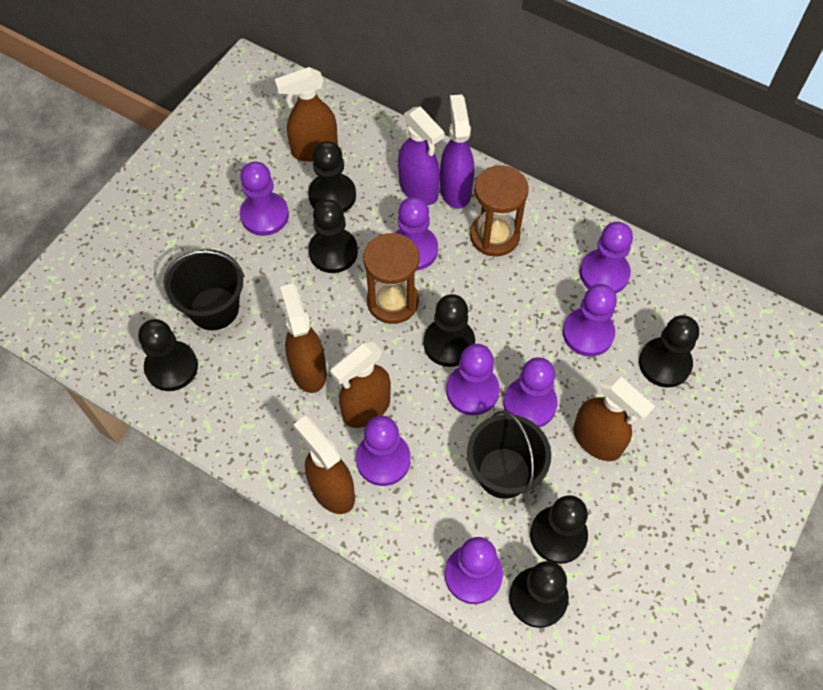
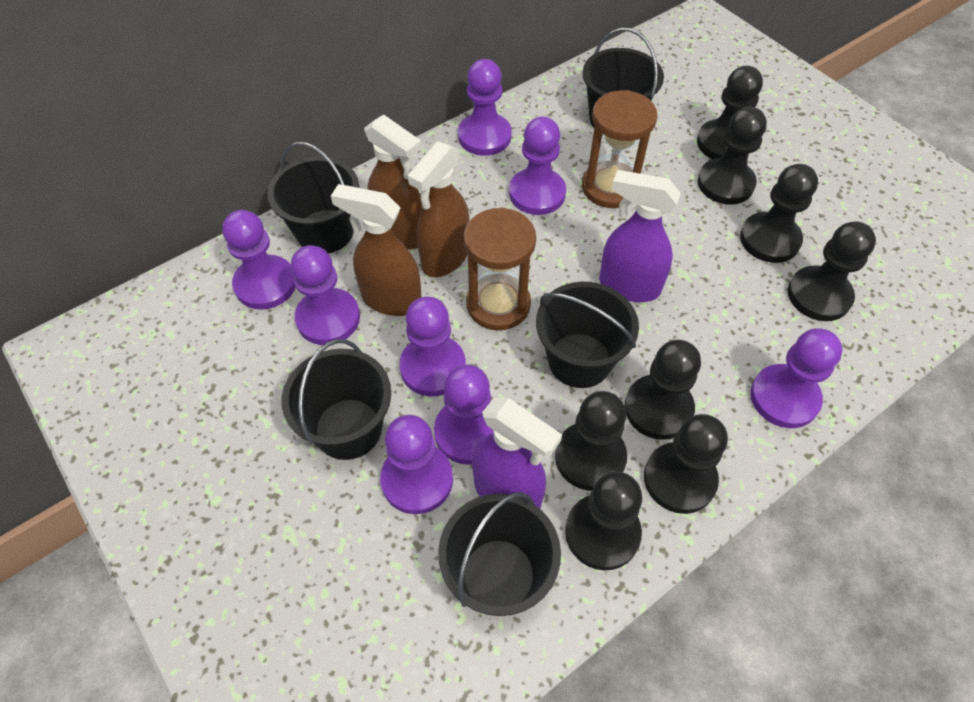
black bucket: 2 -> 5
black pawn: 7 -> 8
brown spray bottle: 5 -> 3

